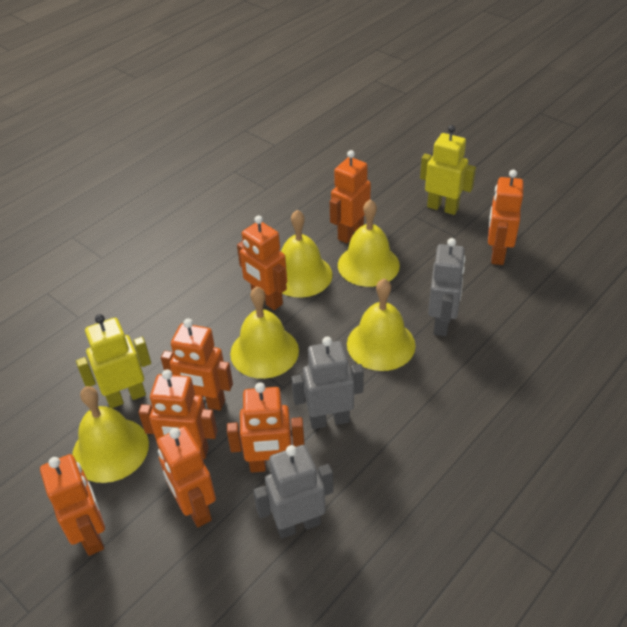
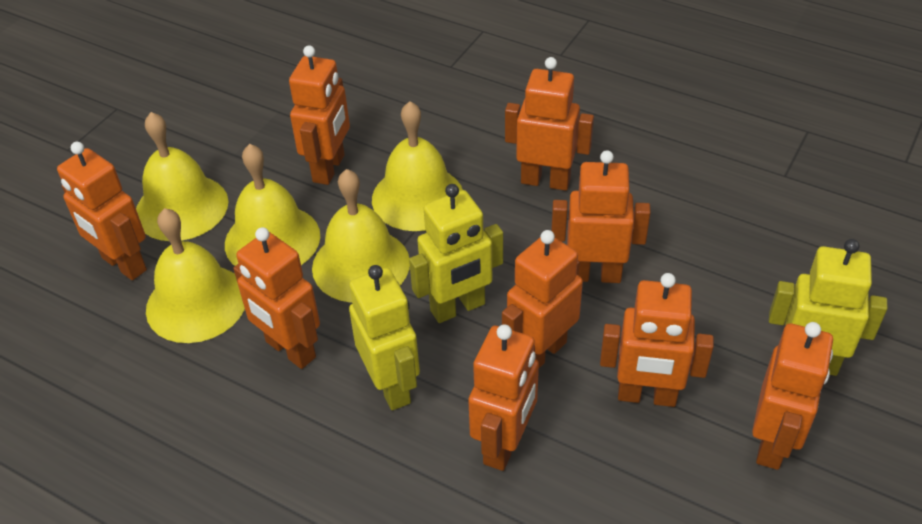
grey robot: 3 -> 0
orange robot: 8 -> 9
yellow robot: 2 -> 3

